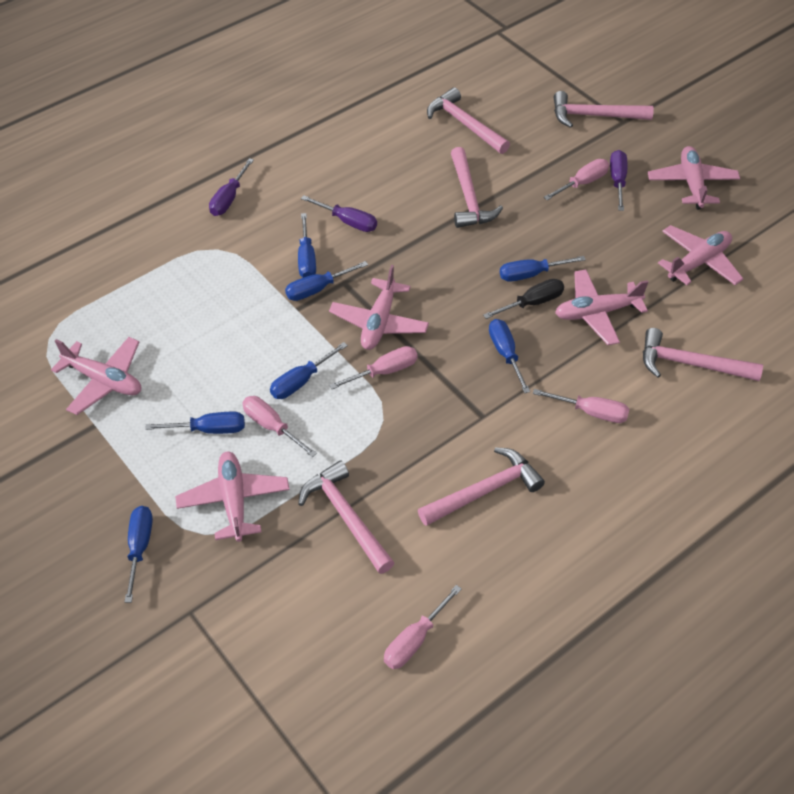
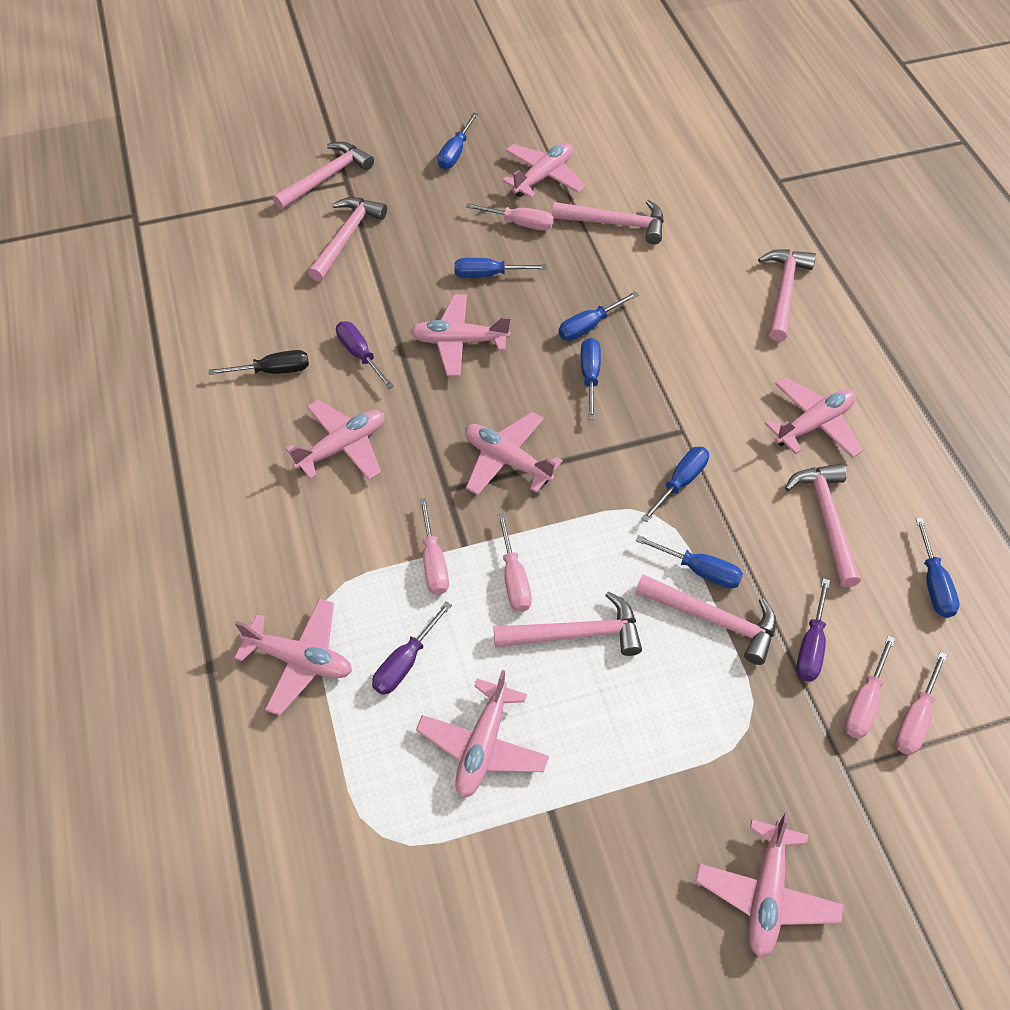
pink hammer: 6 -> 7
pink plane: 6 -> 8

